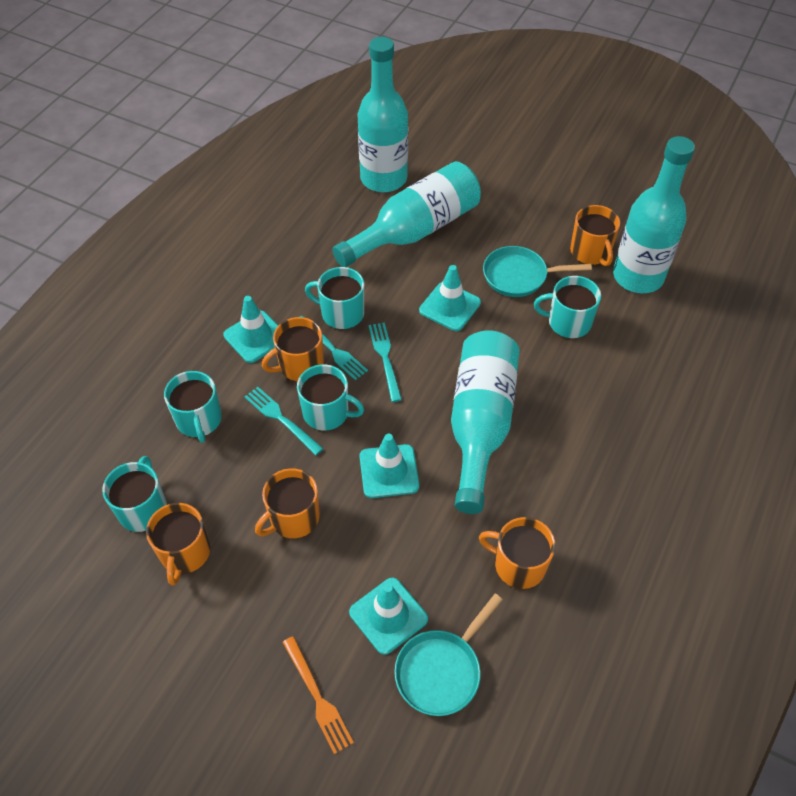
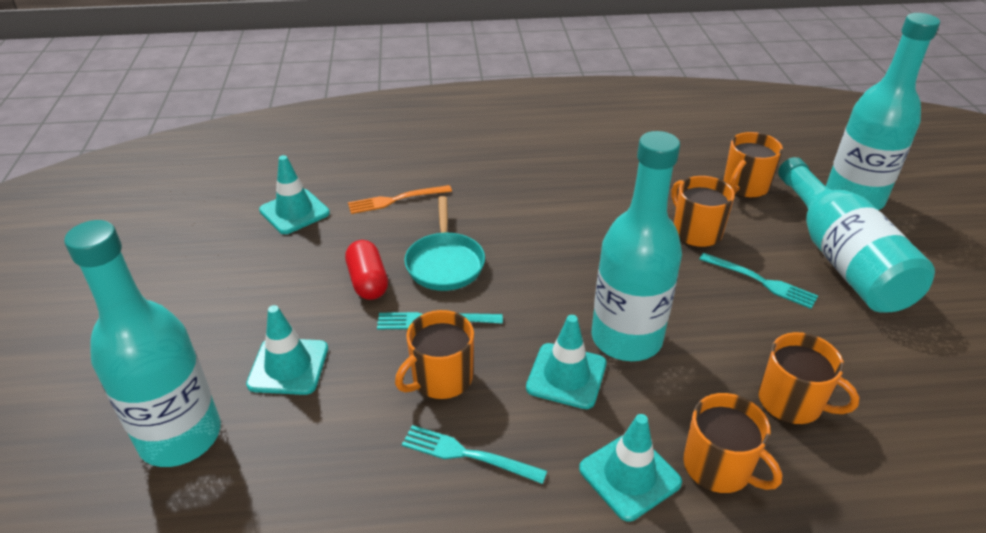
red capsule: 0 -> 1
turquoise mug: 5 -> 0
turquoise pan: 2 -> 1

